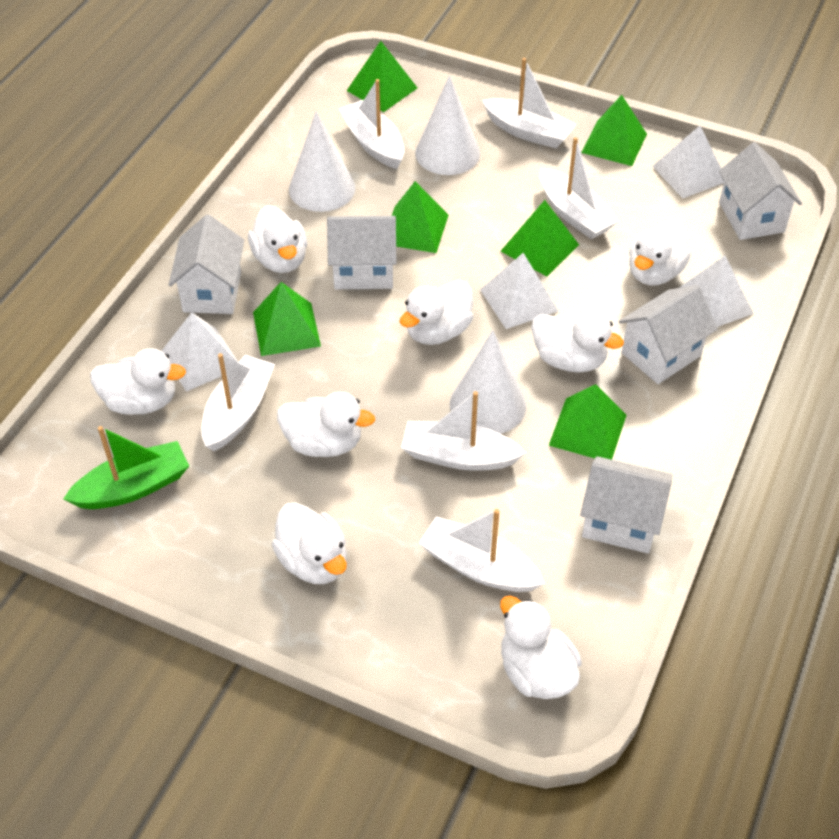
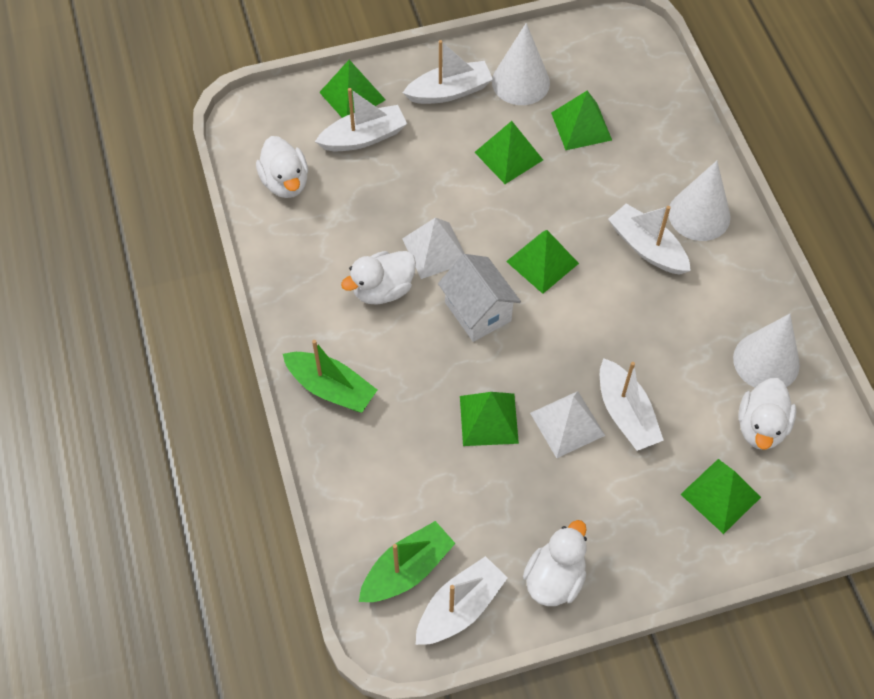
green boat: 1 -> 2
white boat: 6 -> 5
white duck: 8 -> 4
white house: 5 -> 1
white pyramid: 4 -> 2

